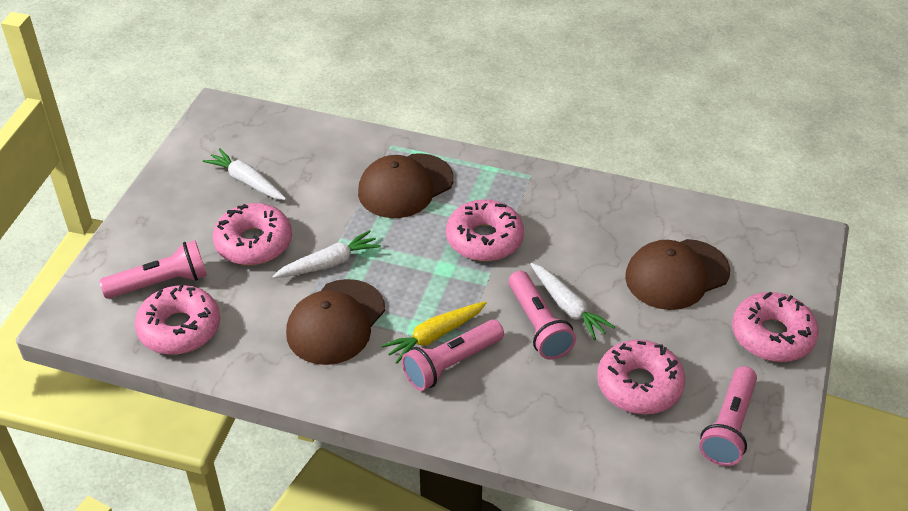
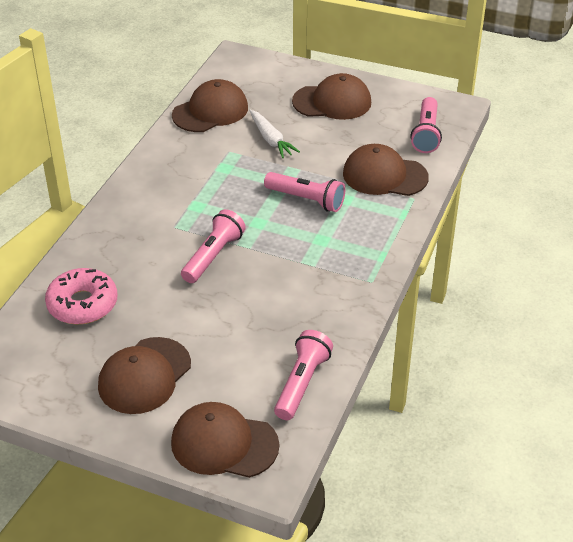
brown cap: 3 -> 5
pink donut: 5 -> 1
white carrot: 3 -> 1
yellow carrot: 1 -> 0

